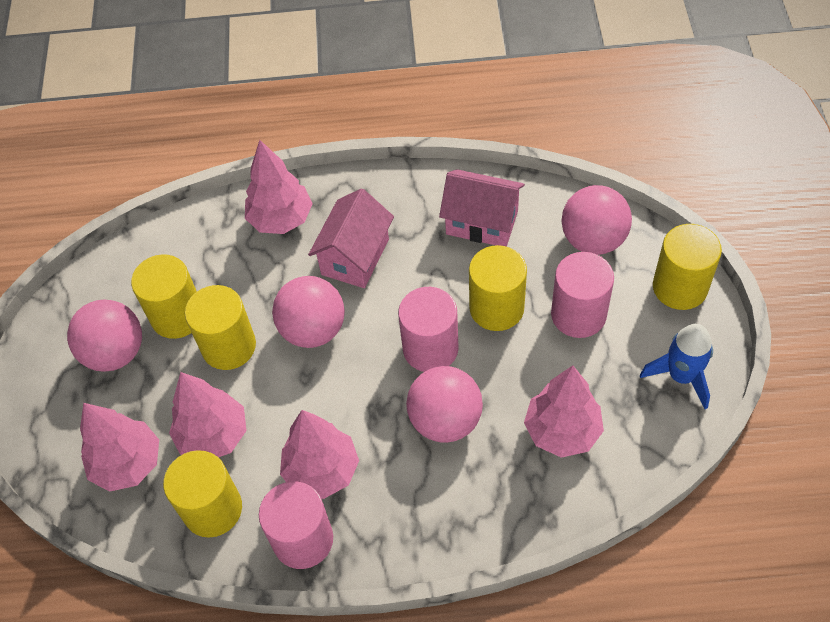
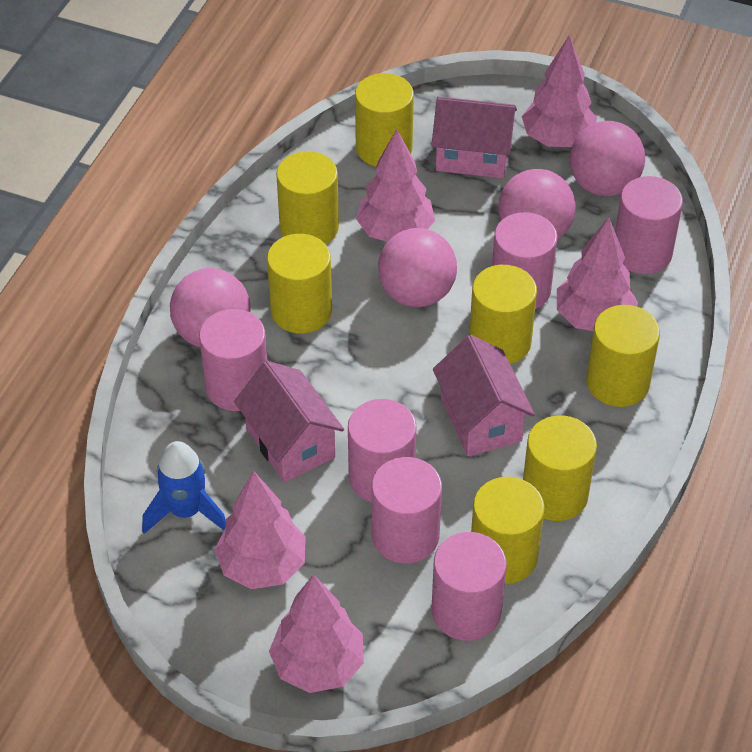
pink cylinder: 3 -> 6
pink house: 2 -> 3
yellow cylinder: 5 -> 7

